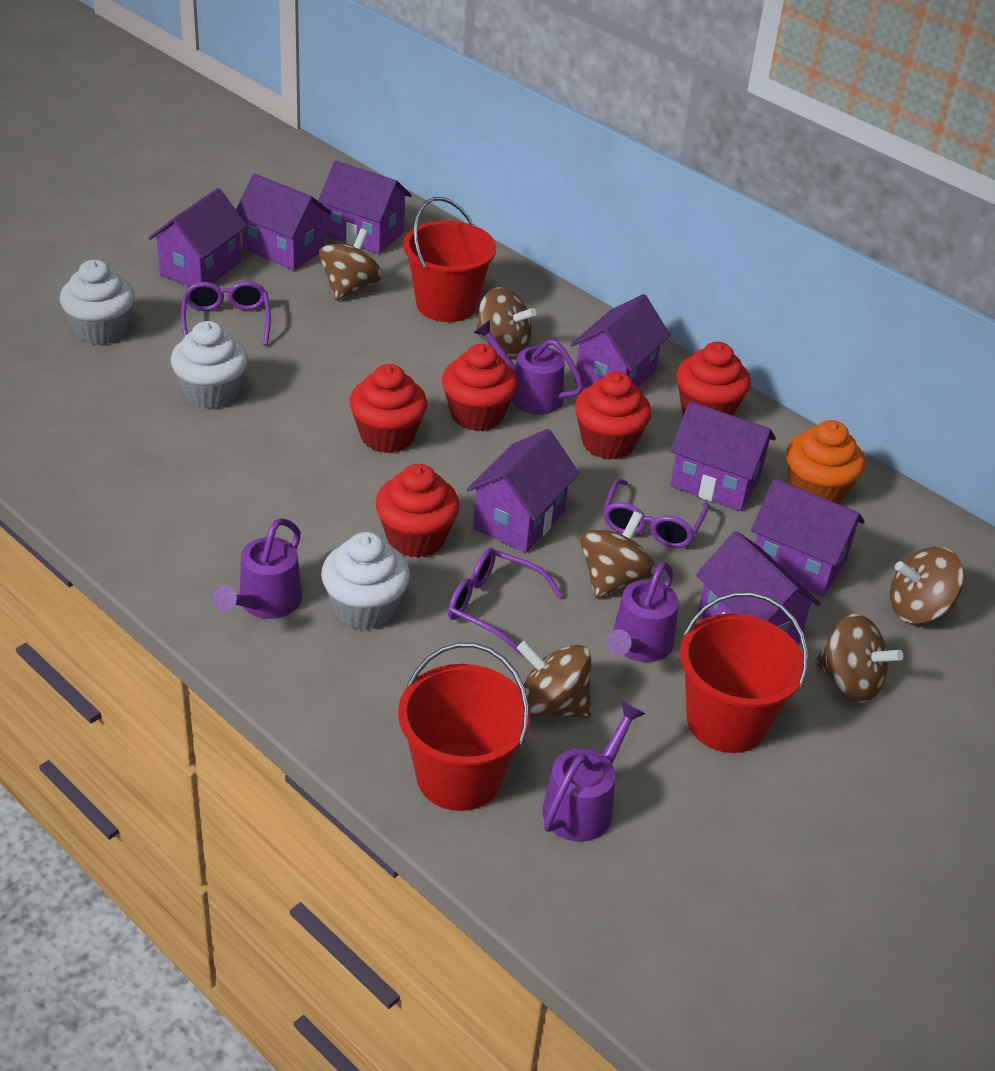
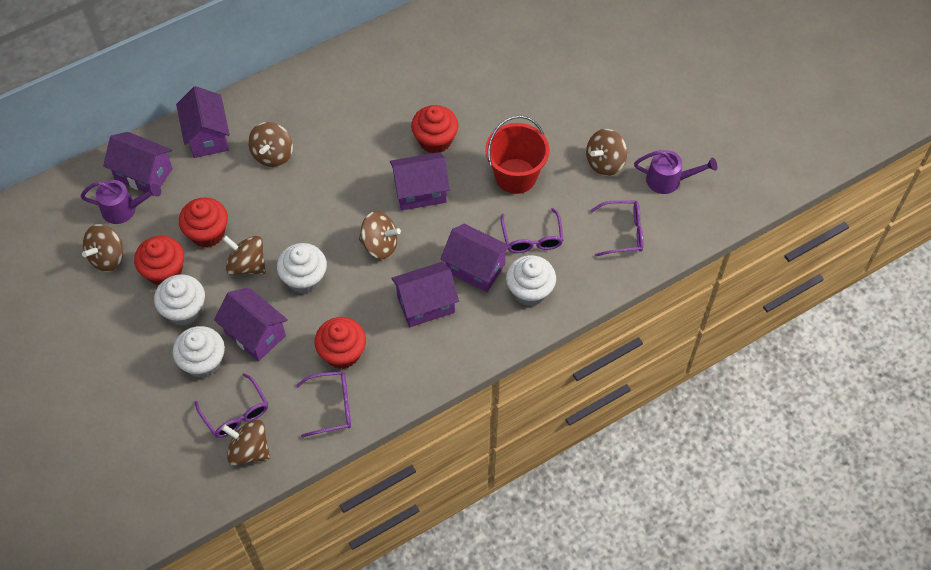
orange cupcake: 1 -> 0
purple glasses: 3 -> 4
purple house: 8 -> 6
purple watering can: 4 -> 2
red bucket: 3 -> 1
red cupcake: 5 -> 4
white cupcake: 3 -> 4

